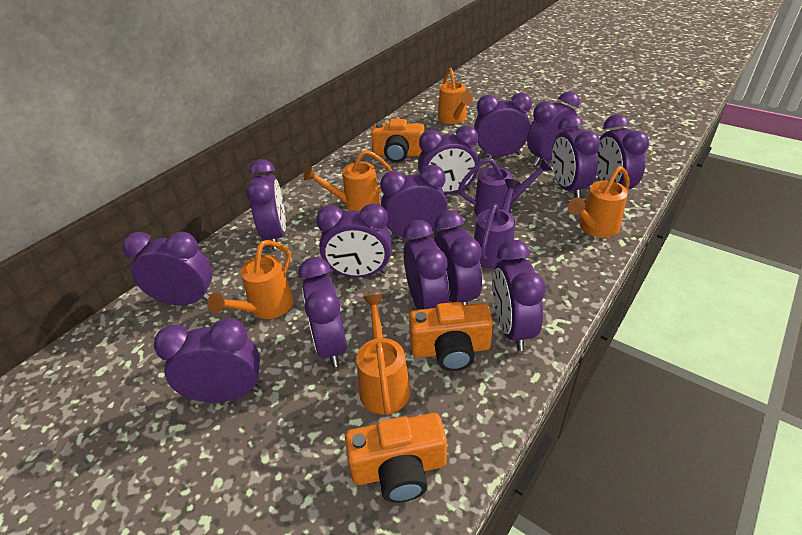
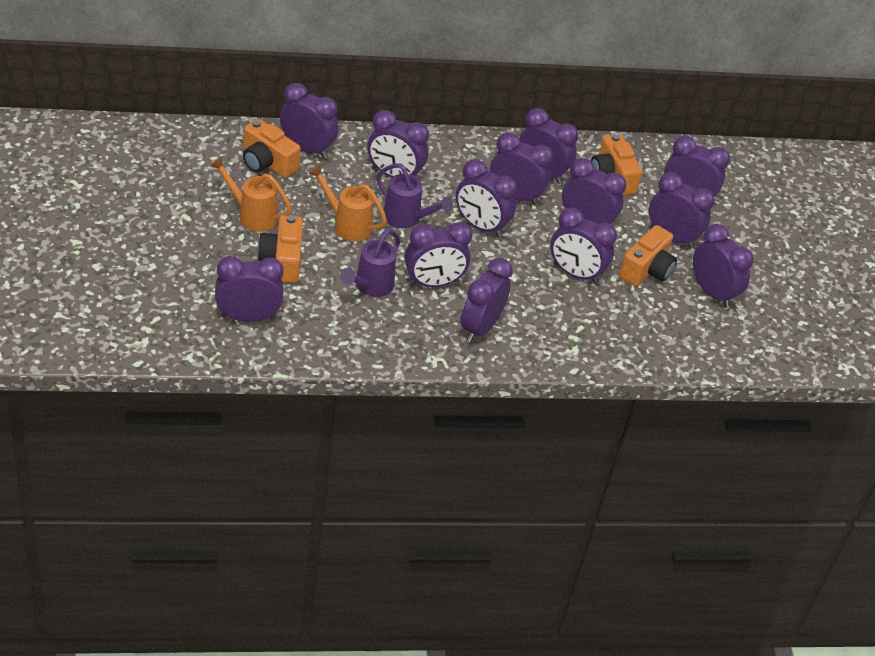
orange camera: 3 -> 4
orange watering can: 5 -> 2
purple clock: 14 -> 13

